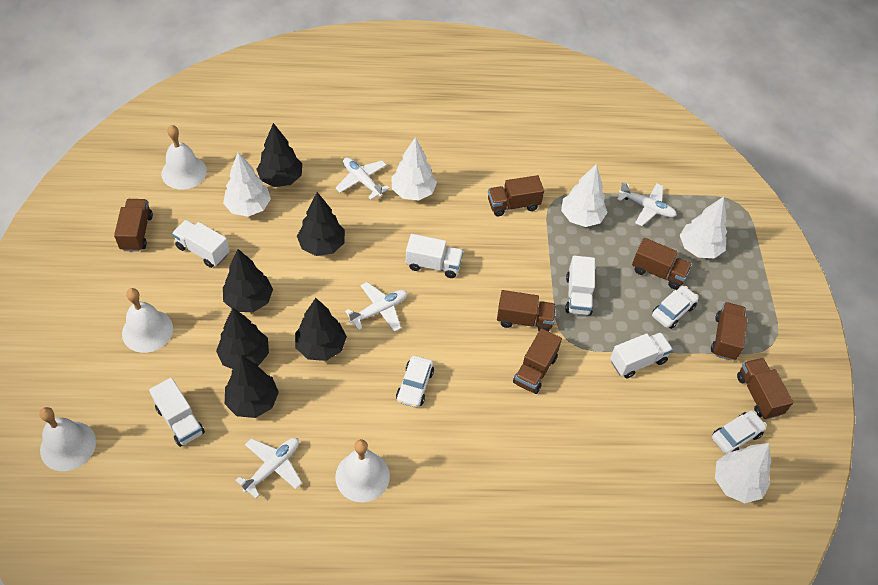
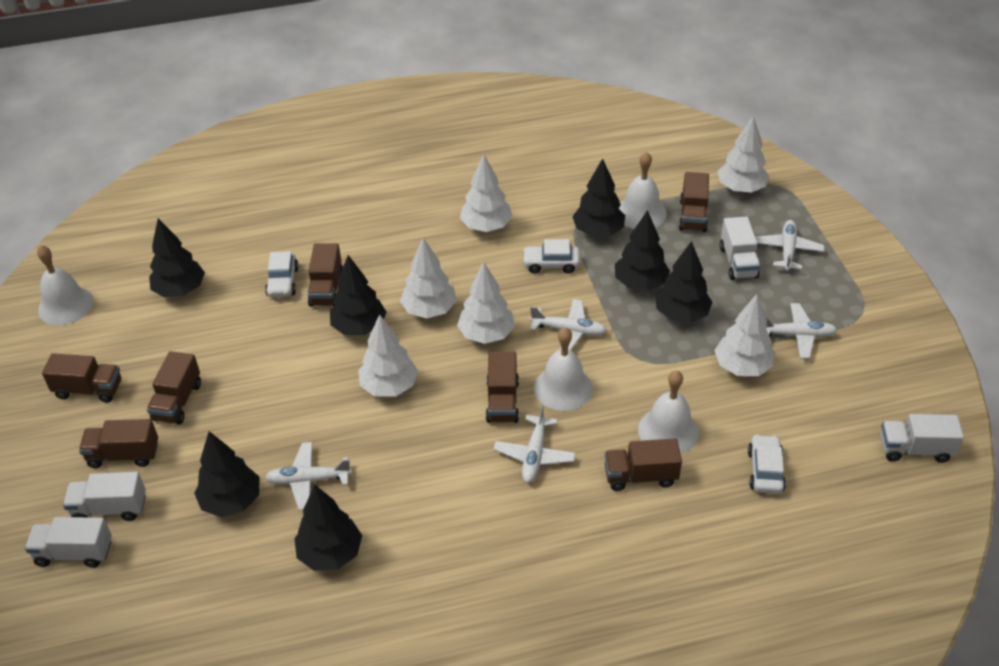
black tree: 6 -> 7
white plane: 4 -> 5
white tree: 5 -> 6
white truck: 5 -> 4

